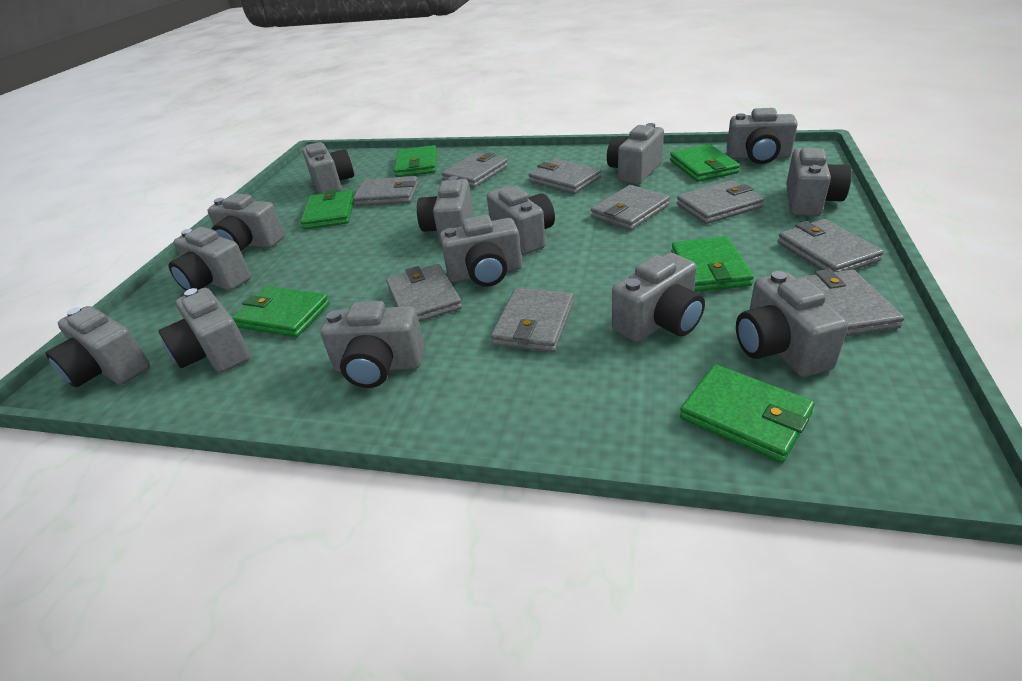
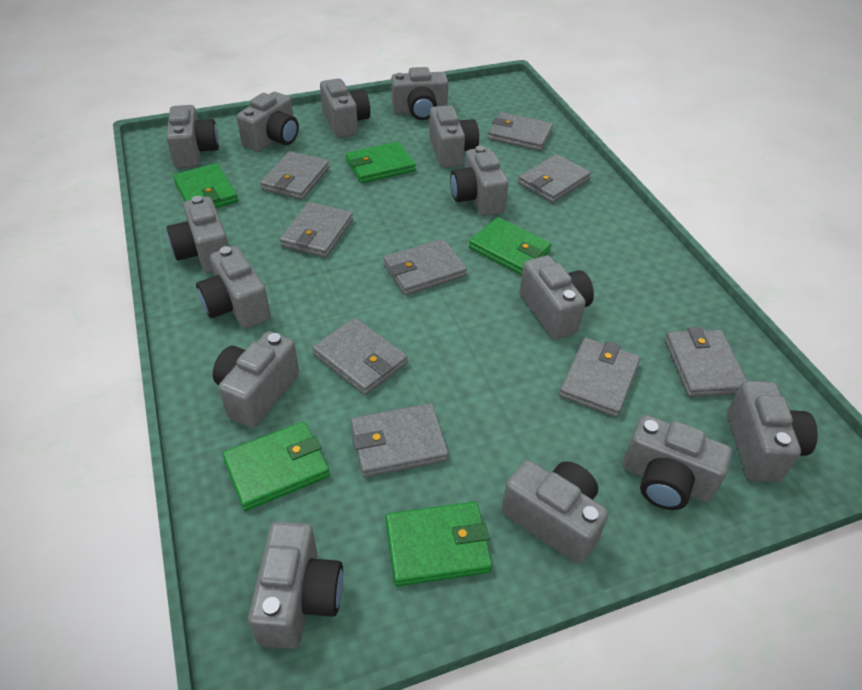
green wallet: 6 -> 5

